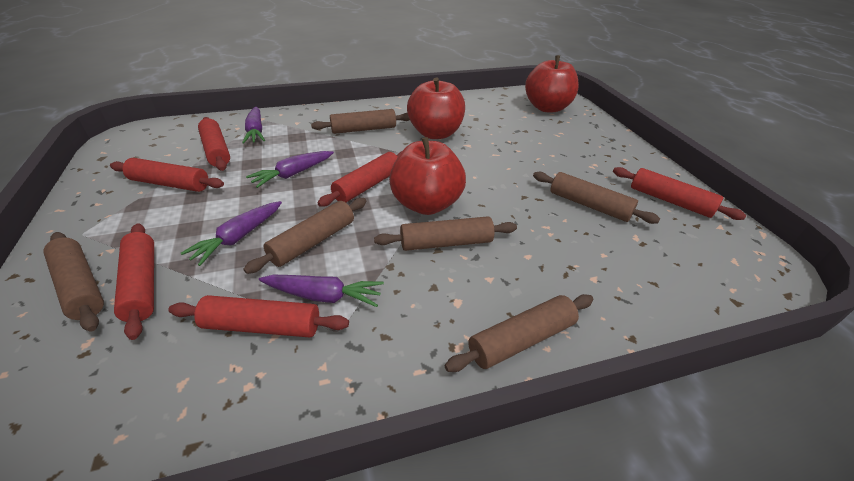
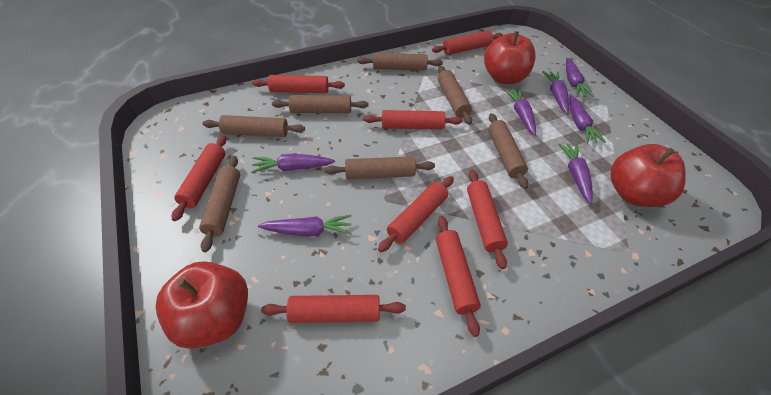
brown rolling pin: 6 -> 7
purple carrot: 4 -> 7
red rolling pin: 6 -> 8

